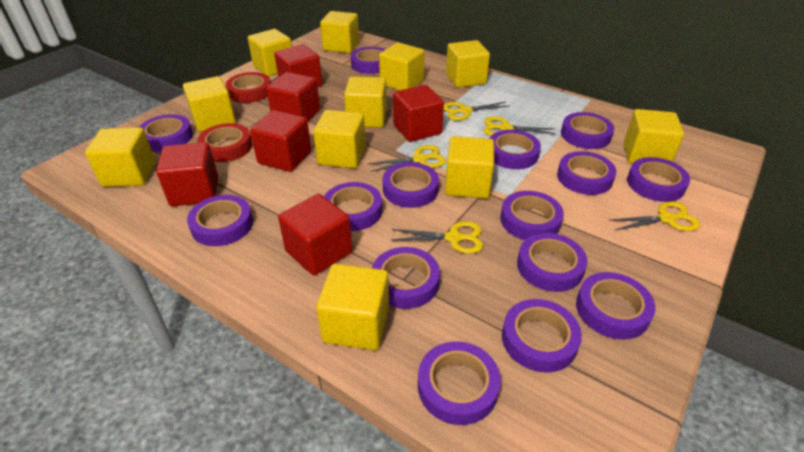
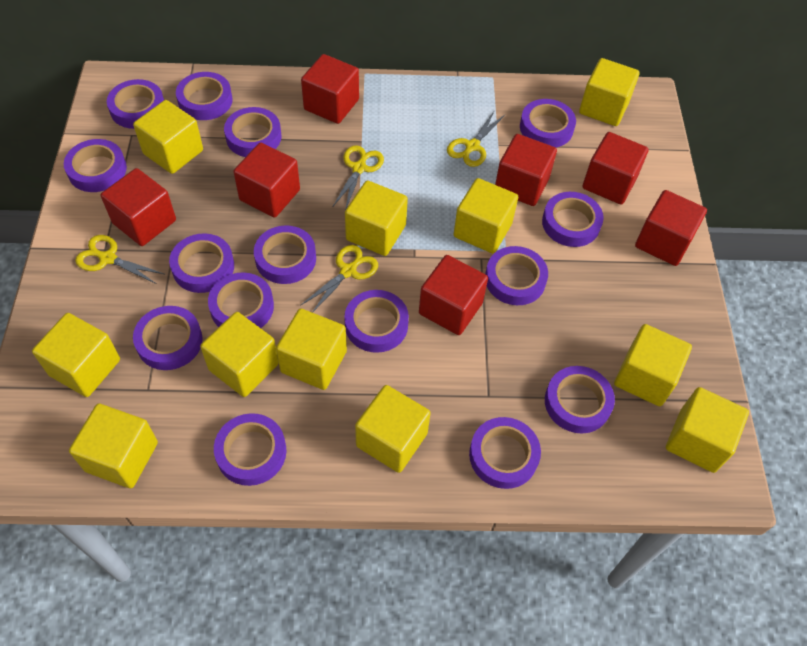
red cube: 6 -> 7
red tape: 2 -> 0
yellow scissors: 5 -> 4

